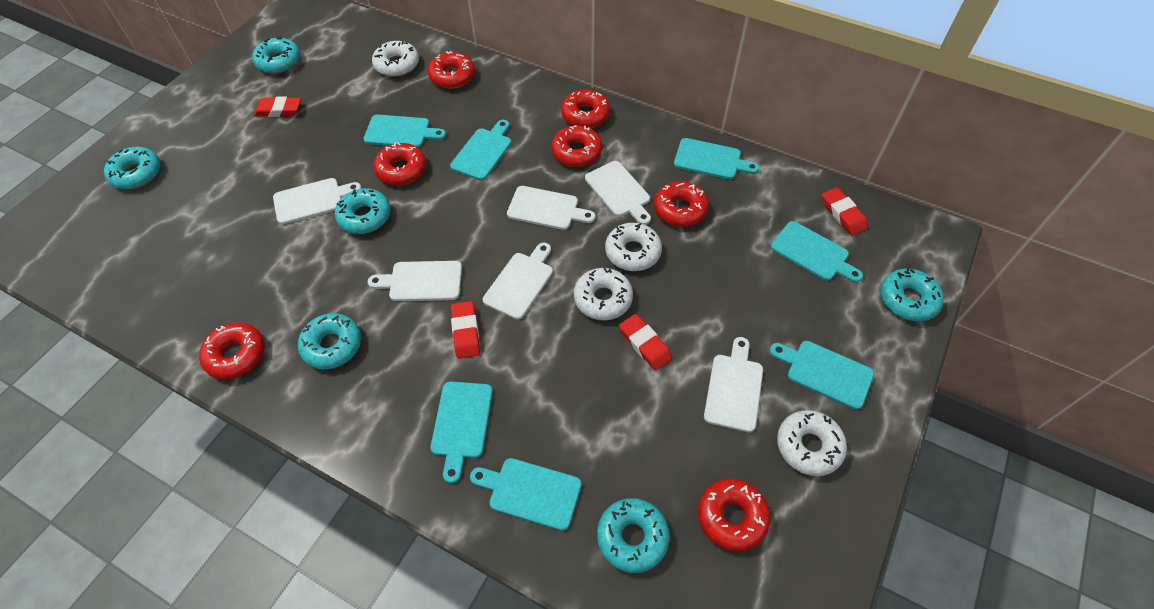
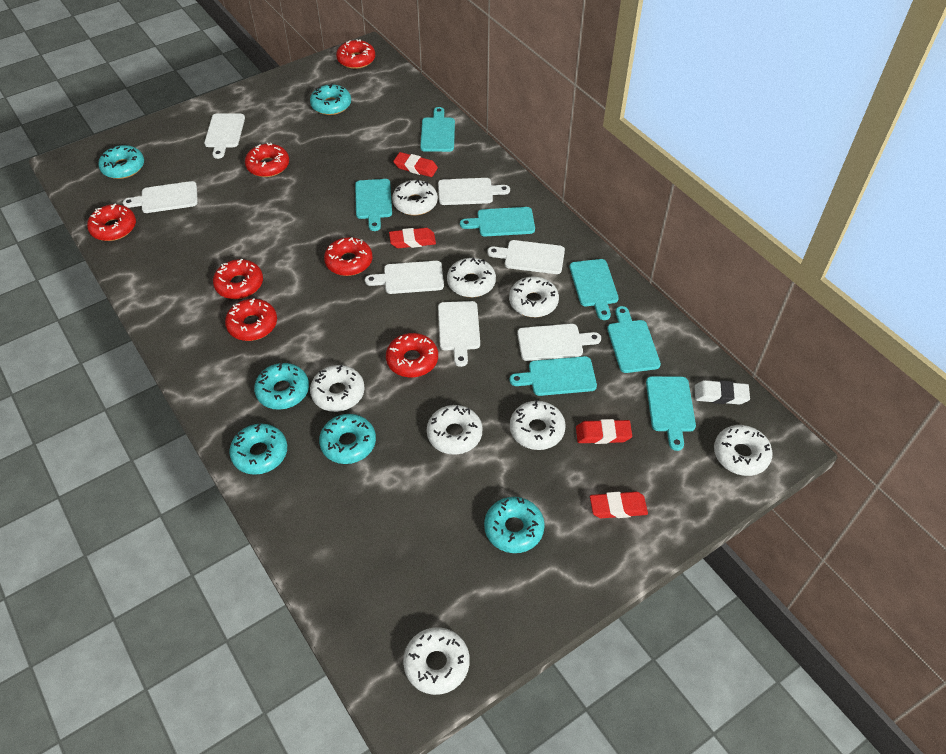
white cutting board: 6 -> 7
white donut: 4 -> 8
white eraser: 0 -> 1

